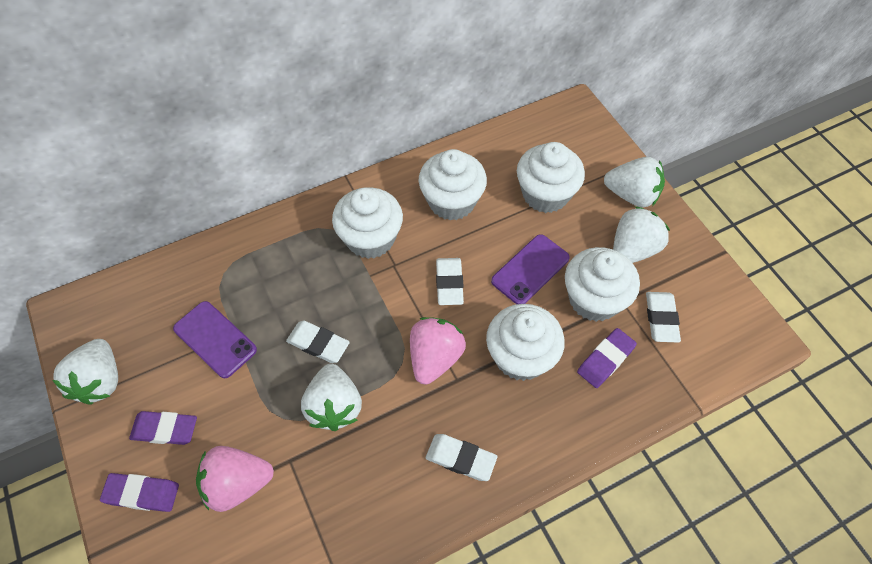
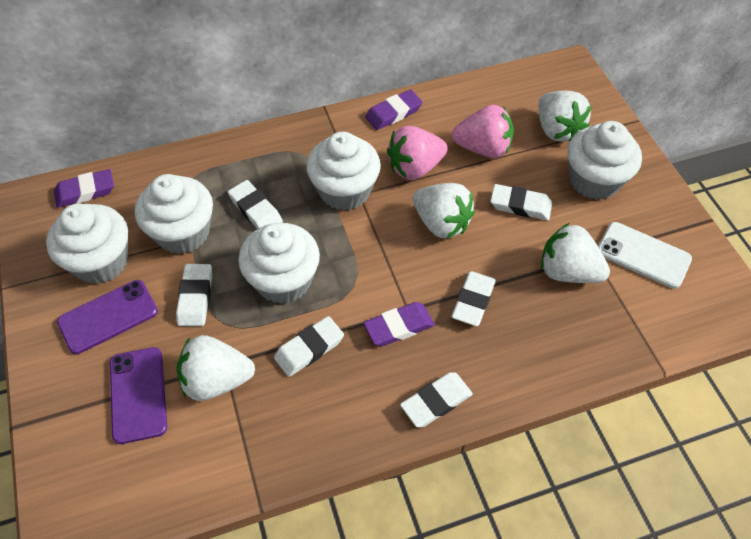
white eraser: 4 -> 6
white phone: 0 -> 1

